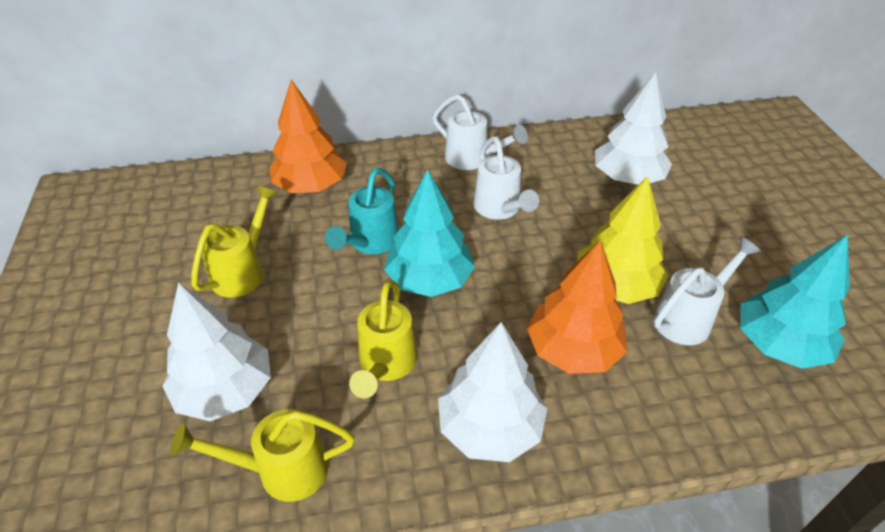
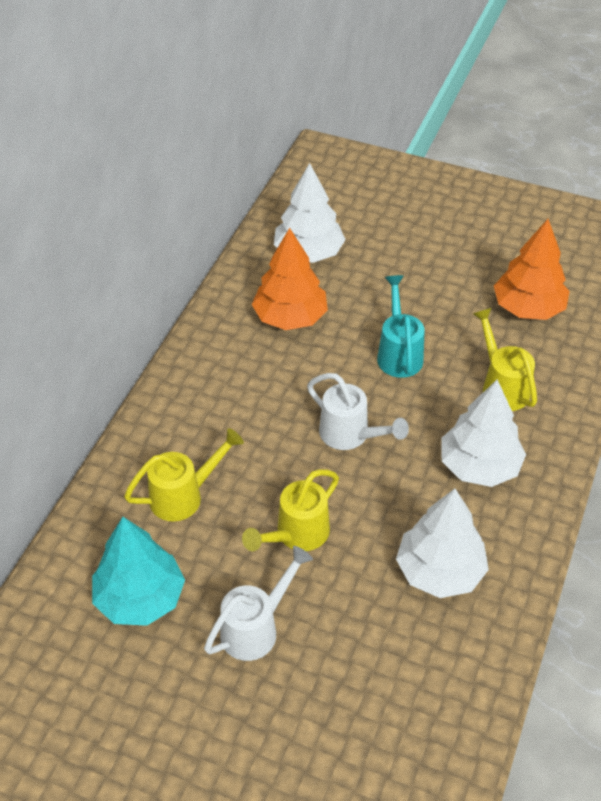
turquoise tree: 2 -> 1
white watering can: 3 -> 2
yellow tree: 1 -> 0

